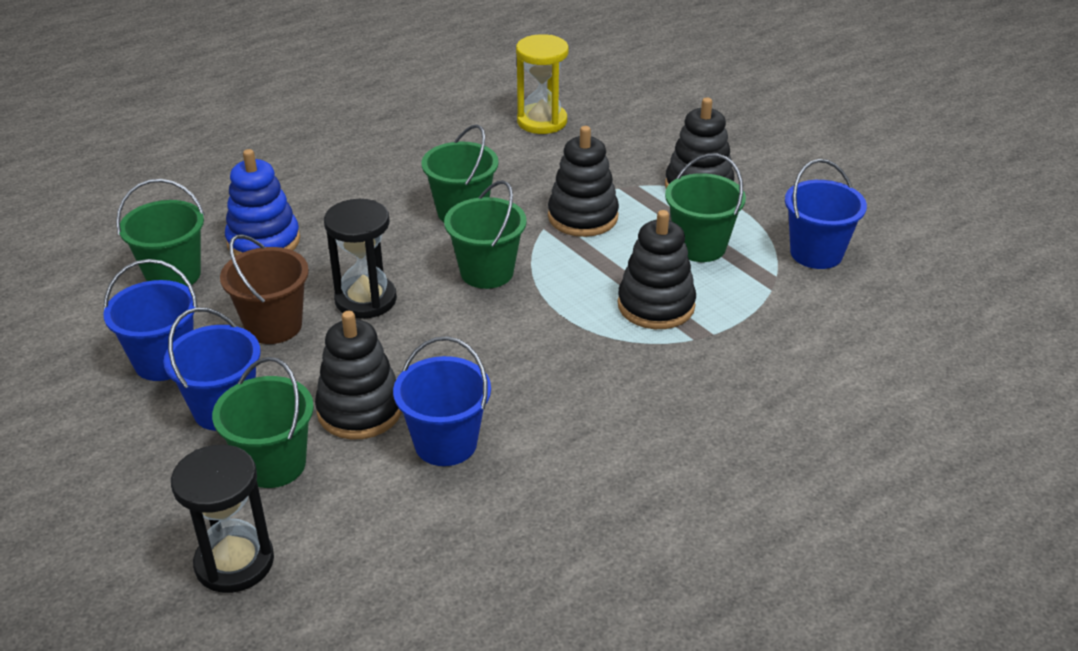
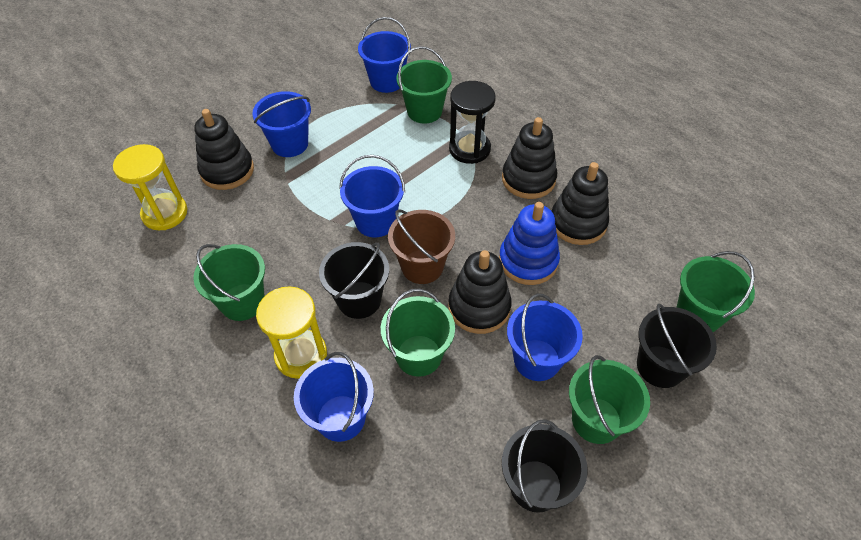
black bucket: 0 -> 3
black hourglass: 2 -> 1
blue bucket: 4 -> 5
yellow hourglass: 1 -> 2

